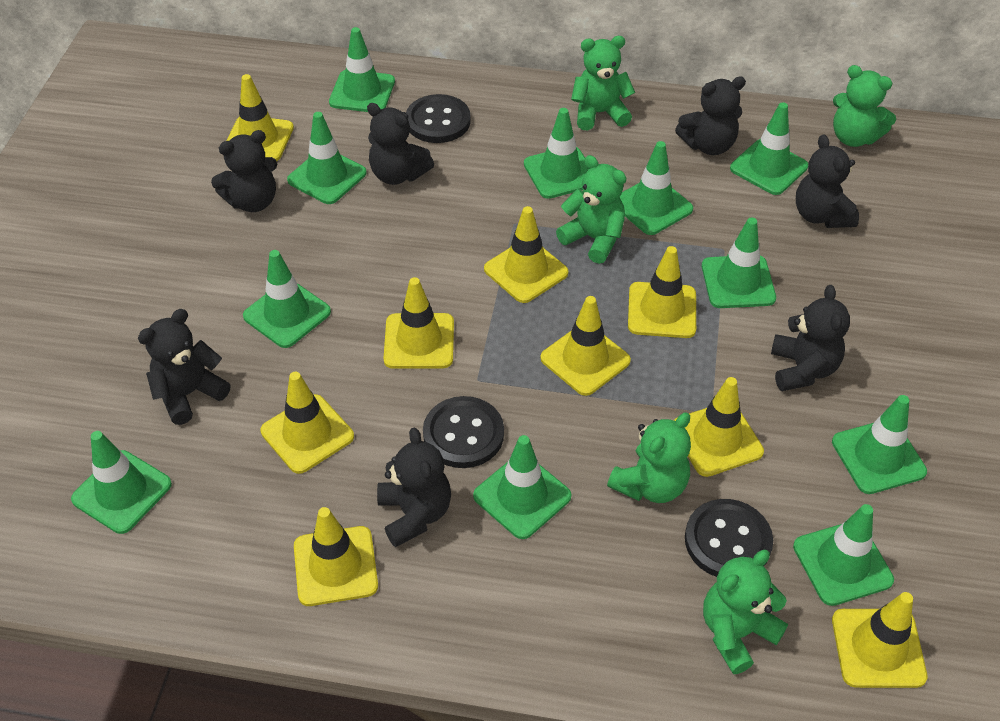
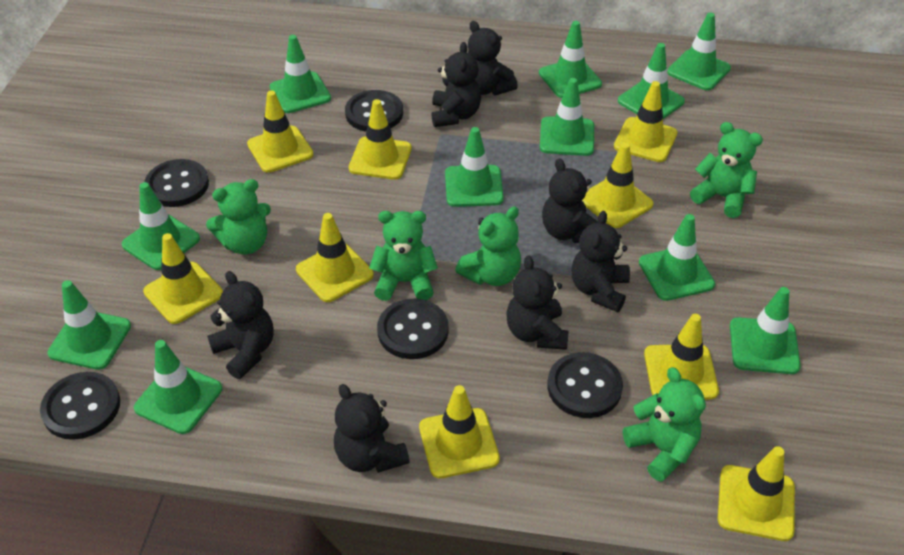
black button: 3 -> 5

